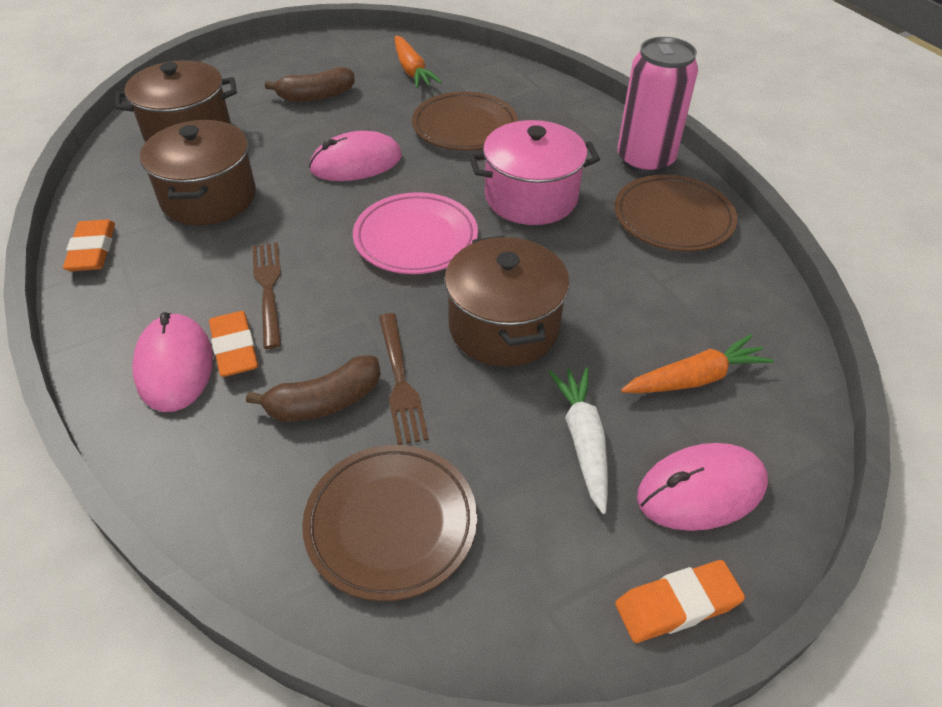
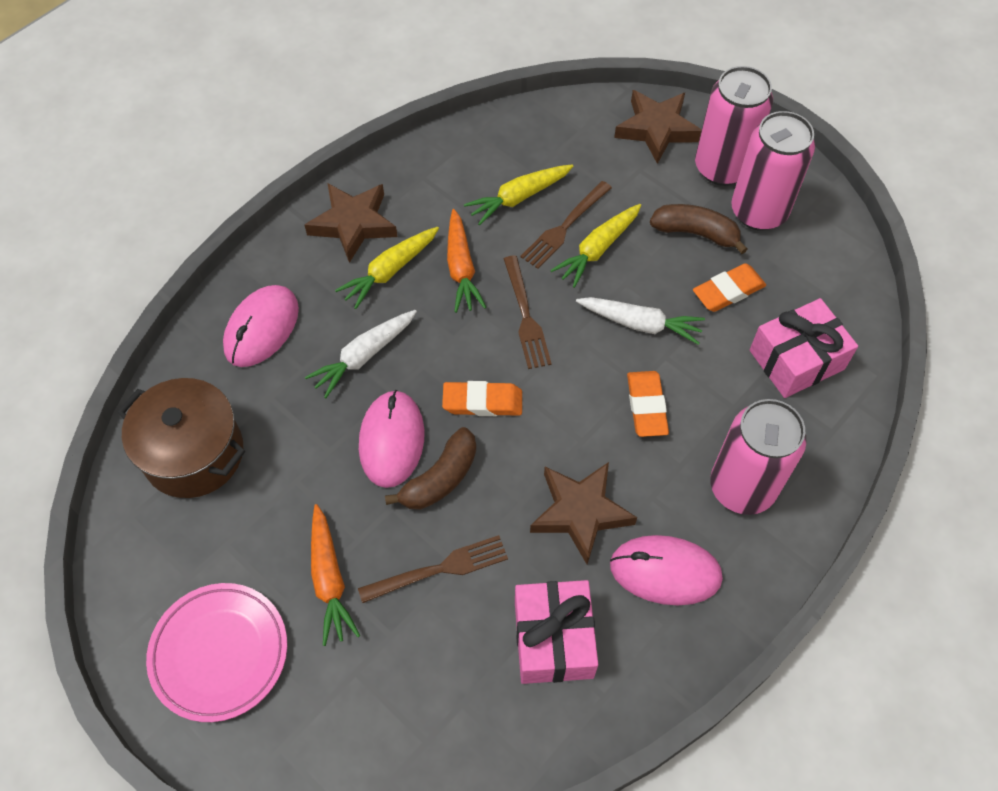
brown fork: 2 -> 3
brown plate: 3 -> 0
brown pot: 3 -> 1
brown star: 0 -> 3
pink can: 1 -> 3
pink gift: 0 -> 2
pink pot: 1 -> 0
white carrot: 1 -> 2
yellow carrot: 0 -> 3

